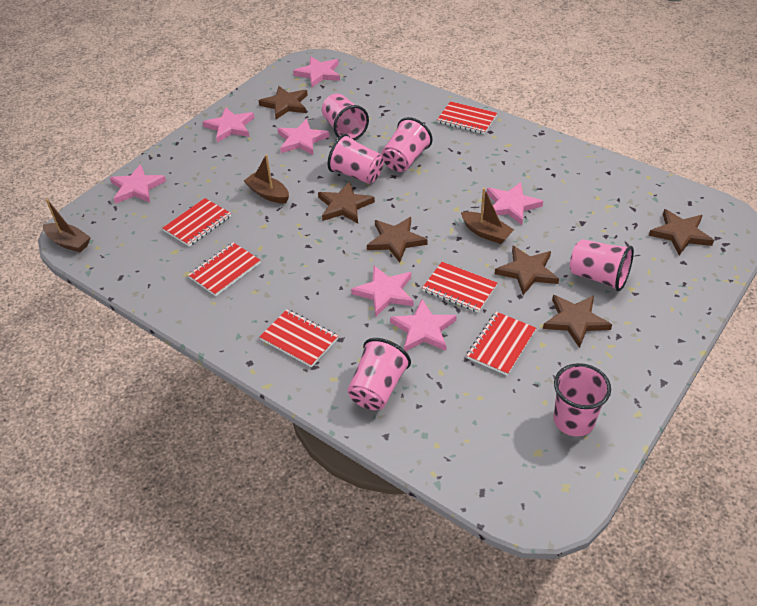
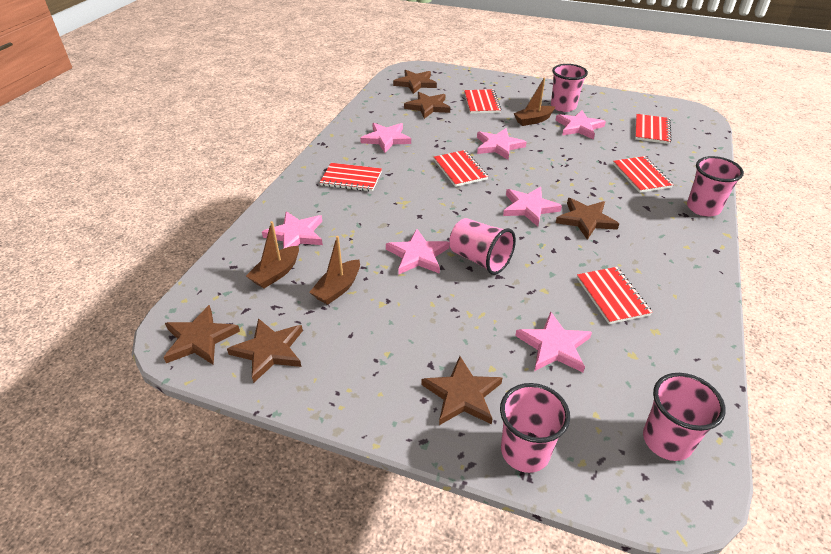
pink cup: 6 -> 5

